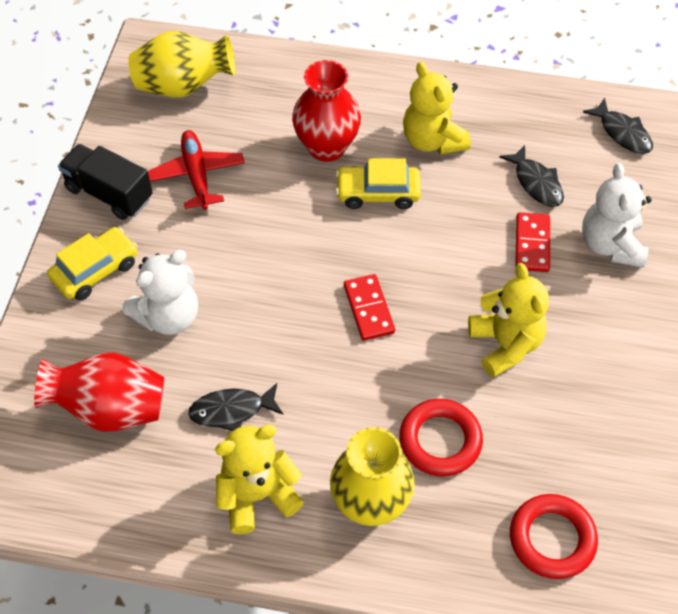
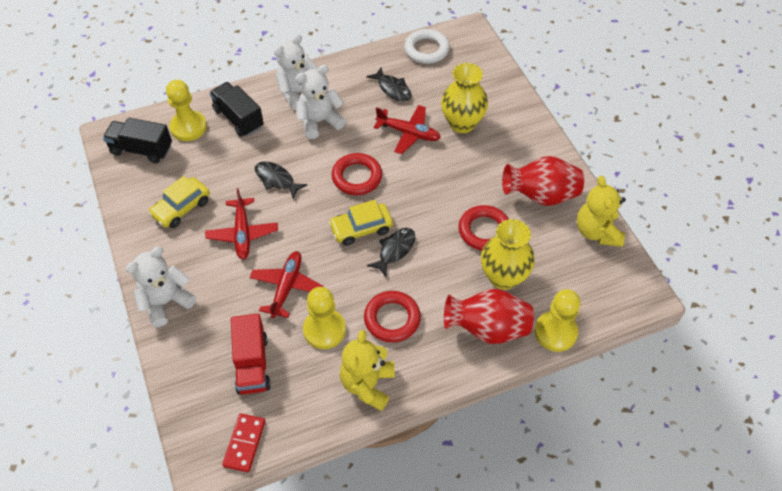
black truck: 1 -> 2
red domino: 2 -> 1
red plane: 1 -> 3
red ring: 2 -> 3
red truck: 0 -> 1
white ring: 0 -> 1
white teddy bear: 2 -> 3
yellow pawn: 0 -> 3
yellow teddy bear: 3 -> 2

